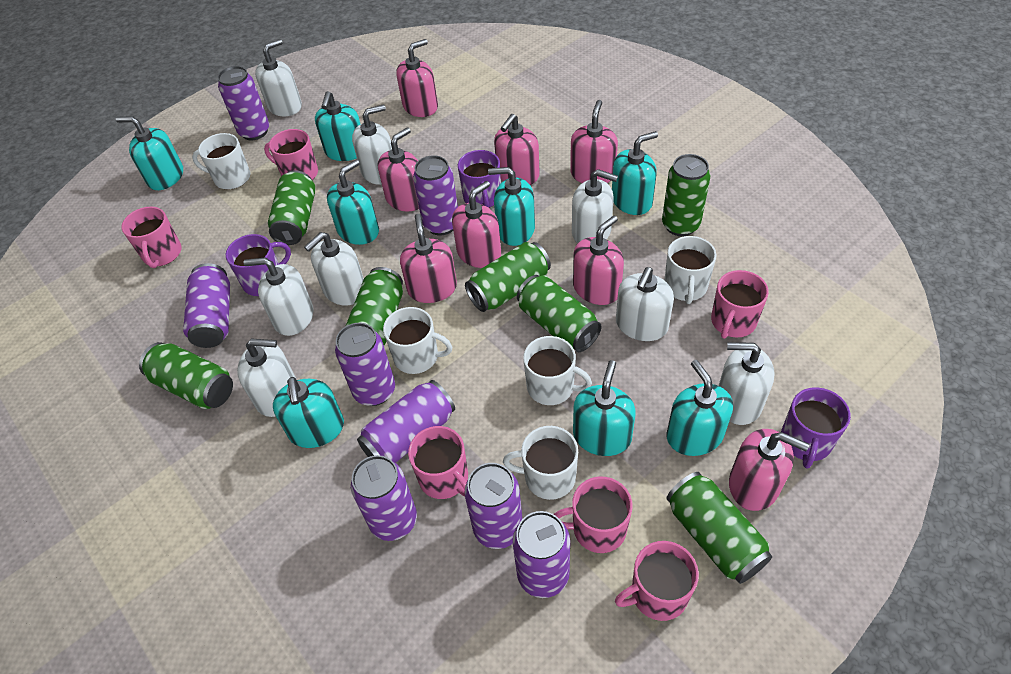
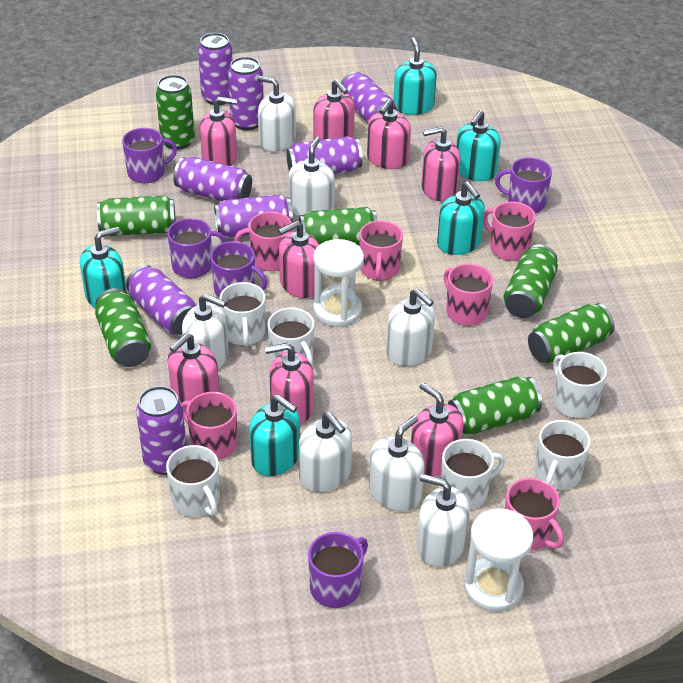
purple mug: 3 -> 5
turquoise soap dispenser: 8 -> 5
white hourglass: 0 -> 2
white mug: 5 -> 6
white soap dispenser: 8 -> 7

